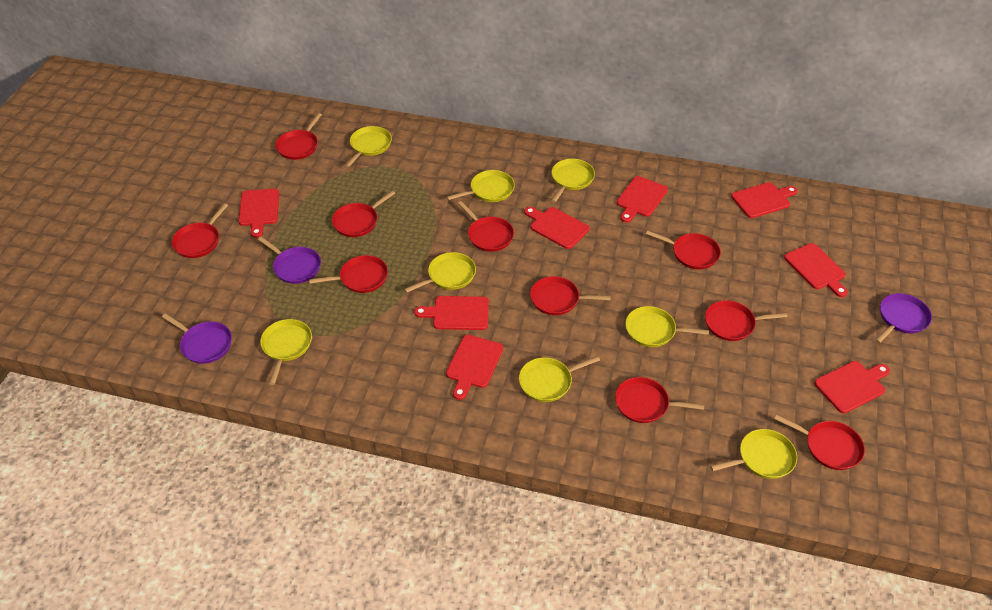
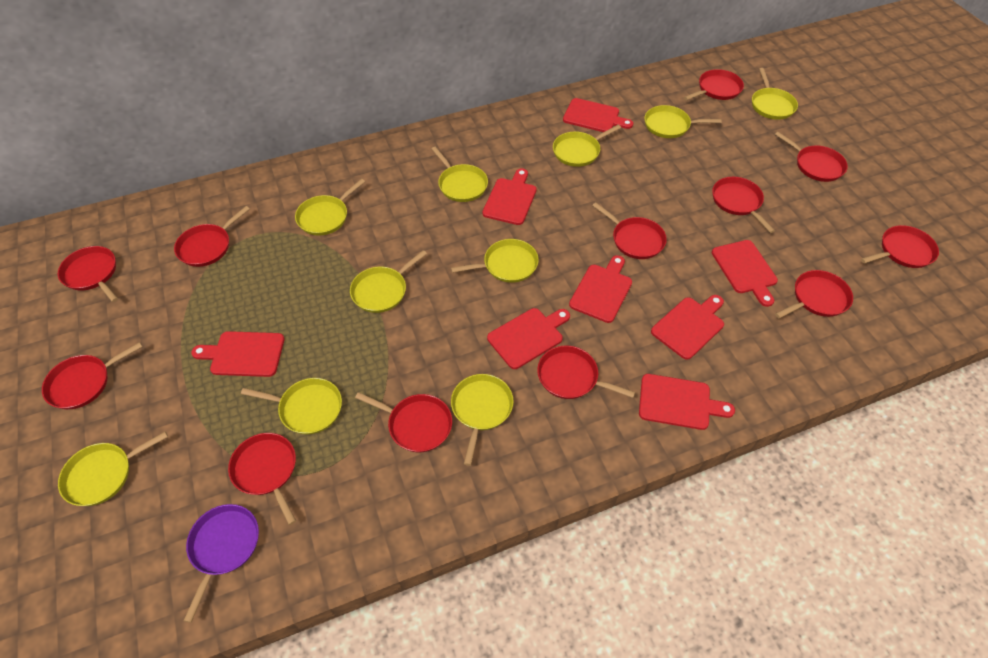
purple pan: 3 -> 1
red pan: 10 -> 12
yellow pan: 8 -> 10

